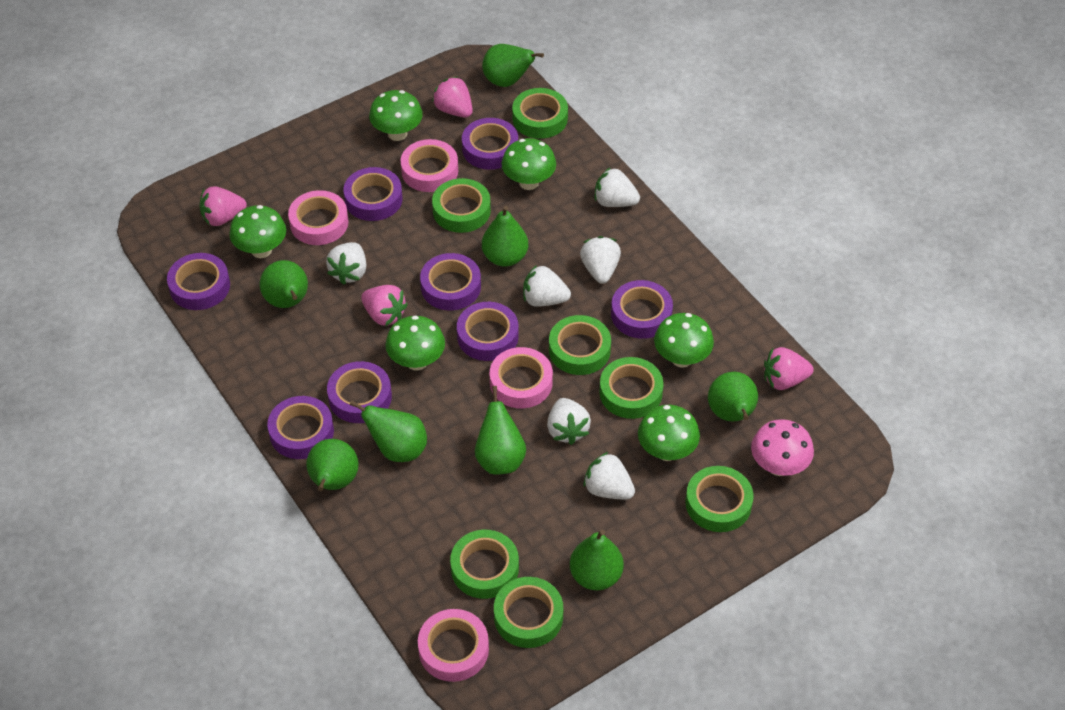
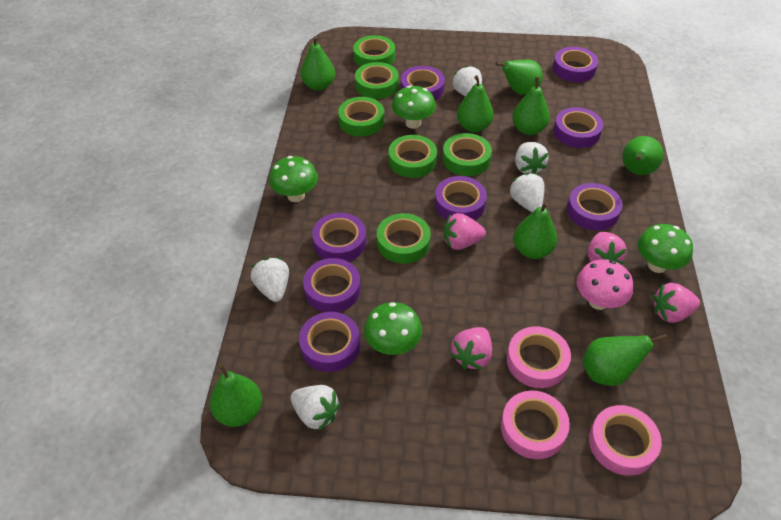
green mushroom: 6 -> 4
green tape: 7 -> 6
pink tape: 4 -> 3
white strawberry: 6 -> 5

